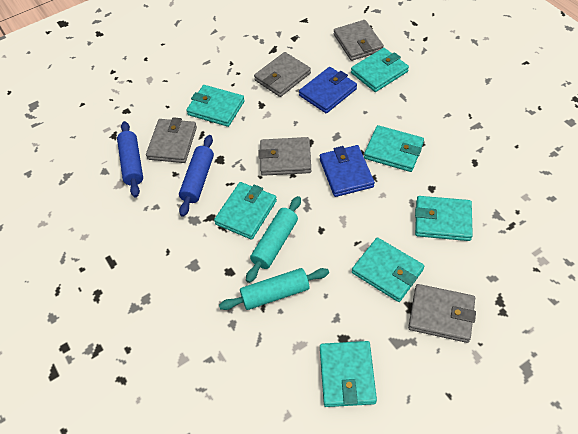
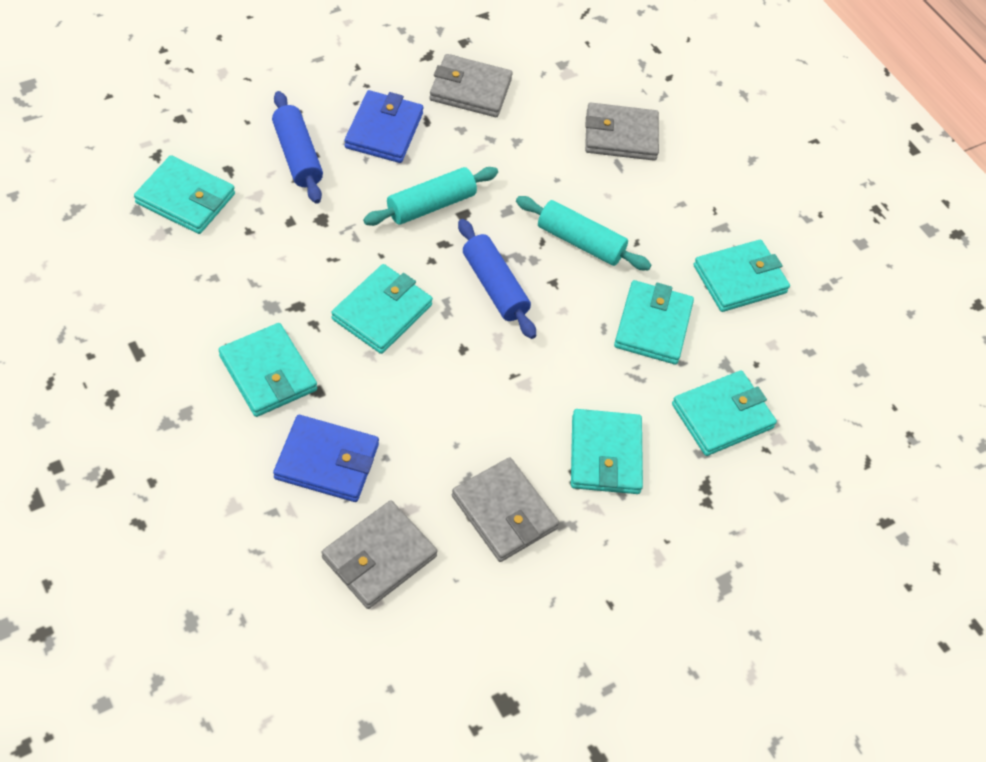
grey wallet: 5 -> 4

